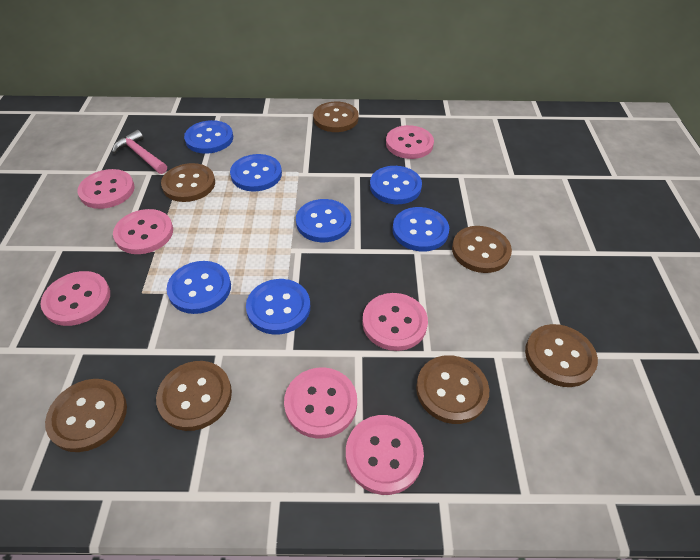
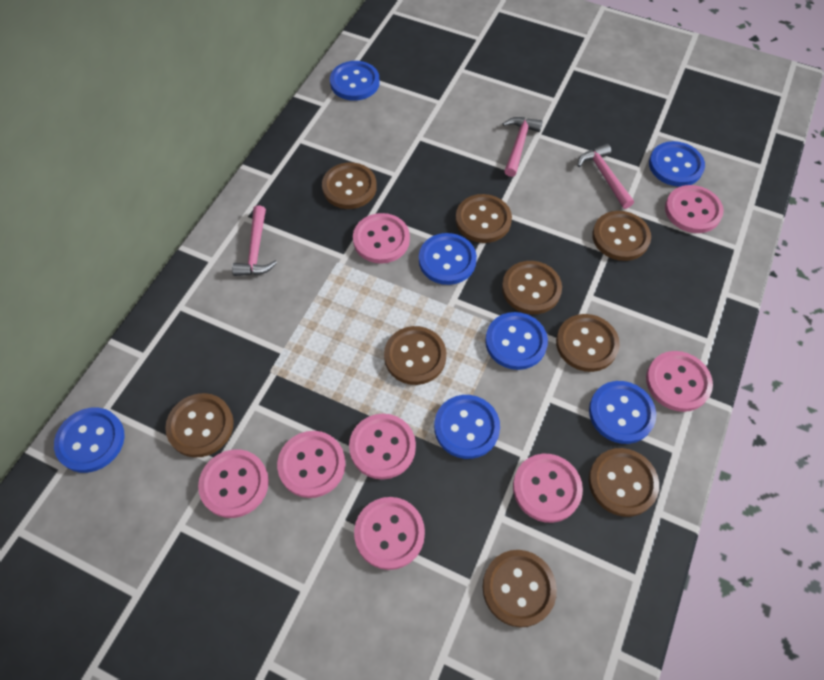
brown button: 7 -> 9
pink button: 7 -> 8
pink hammer: 1 -> 3

